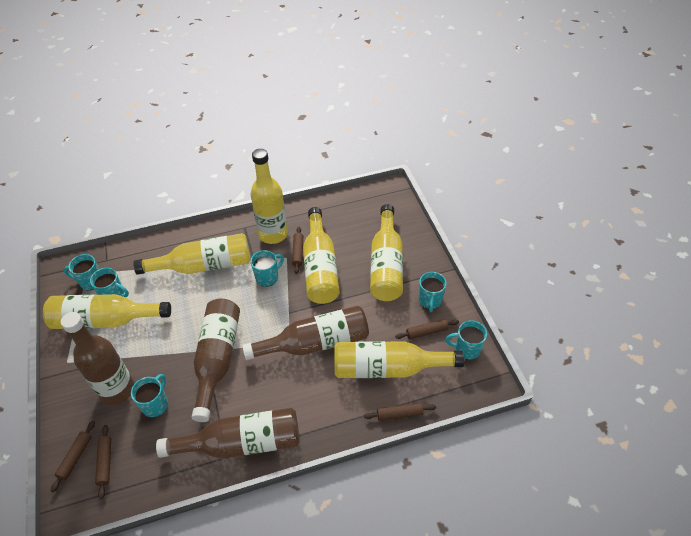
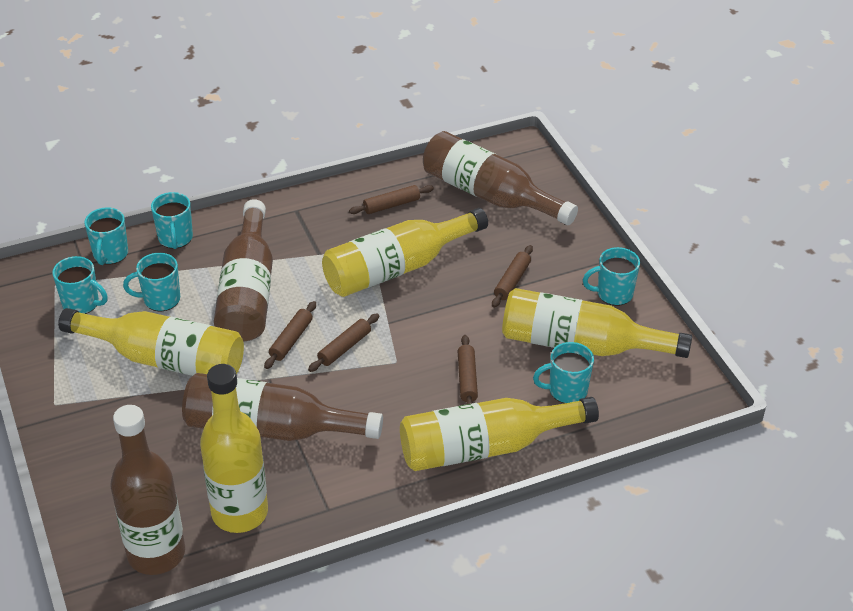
yellow bottle: 6 -> 5

